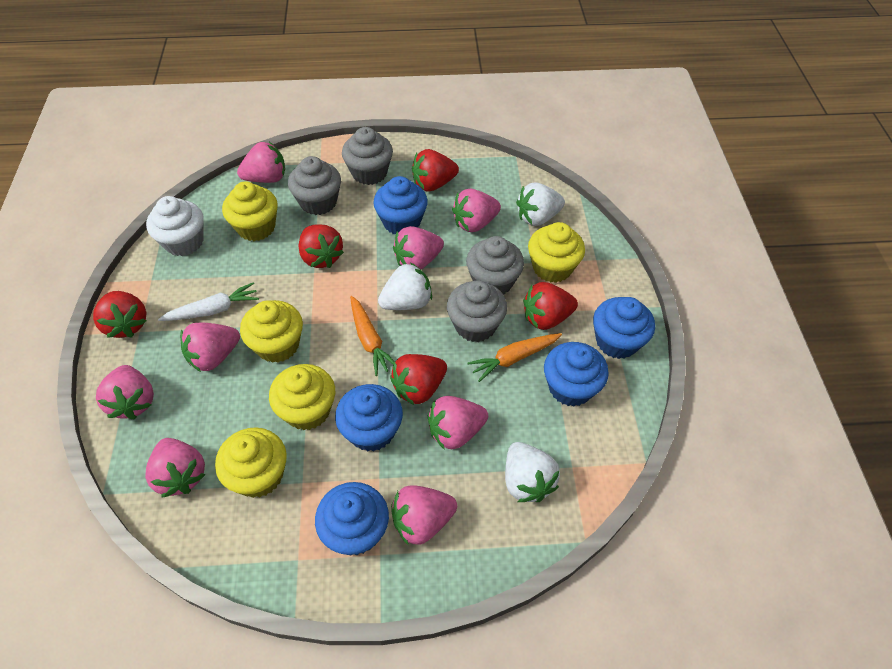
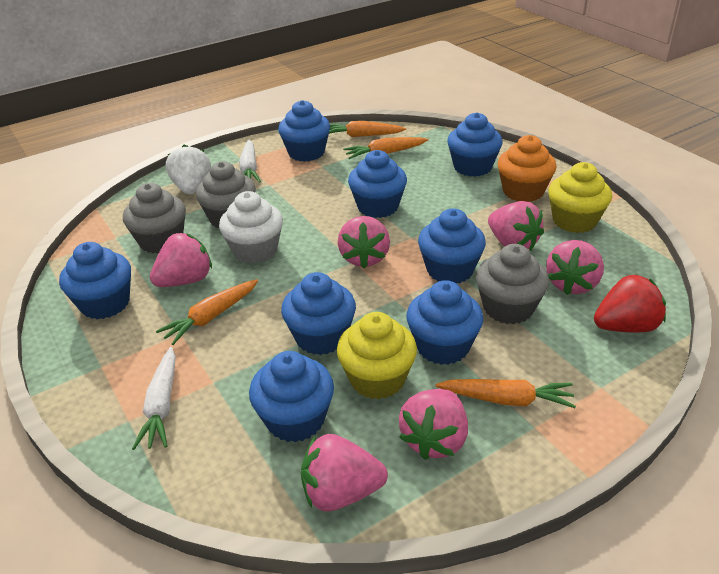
blue cupcake: 5 -> 8
grey cupcake: 4 -> 3
orange carrot: 2 -> 4
orange cupcake: 0 -> 1
pink strawberry: 8 -> 6
red strawberry: 5 -> 1
white carrot: 1 -> 2
white strawberry: 3 -> 1
yellow cupcake: 5 -> 2

